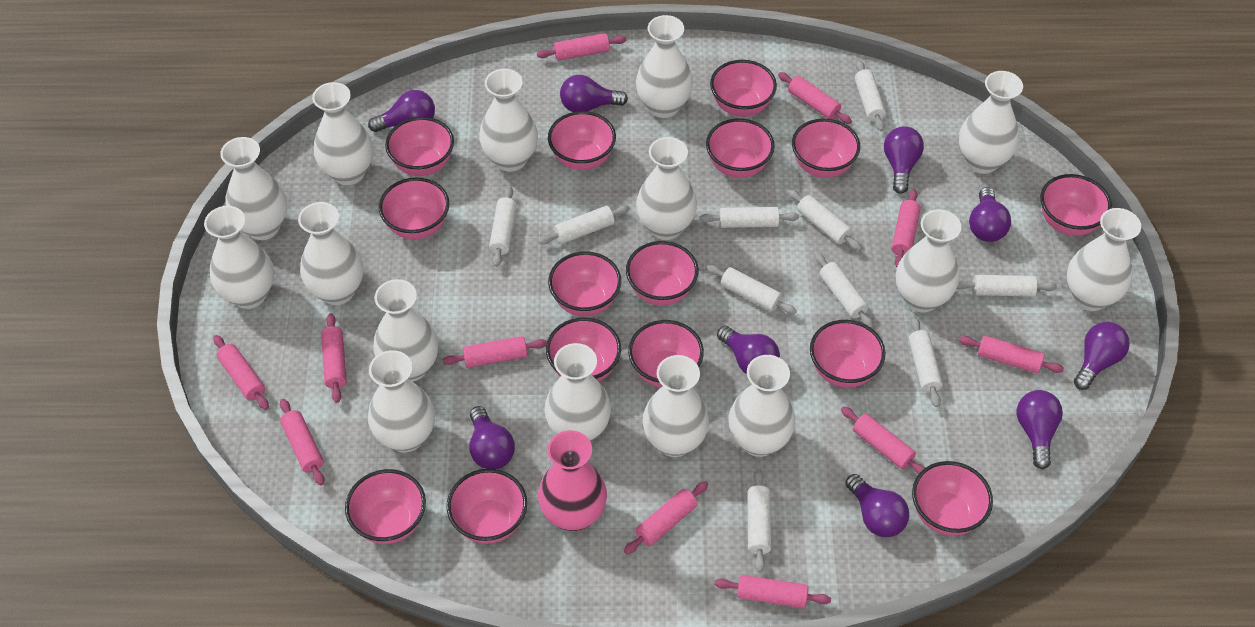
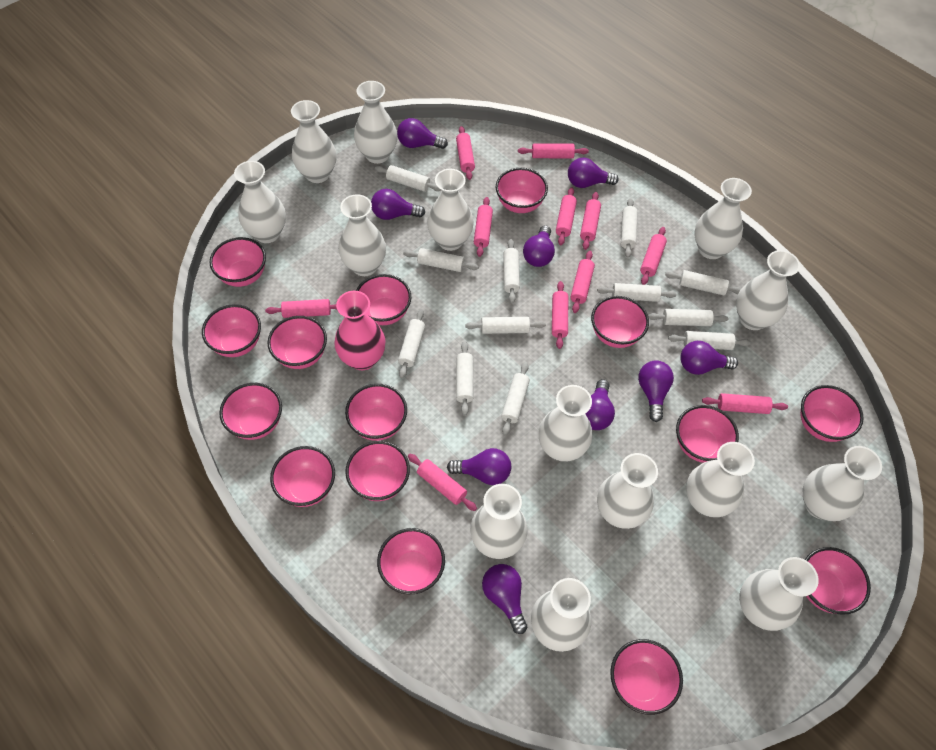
white rolling pin: 10 -> 12
white vase: 15 -> 14

